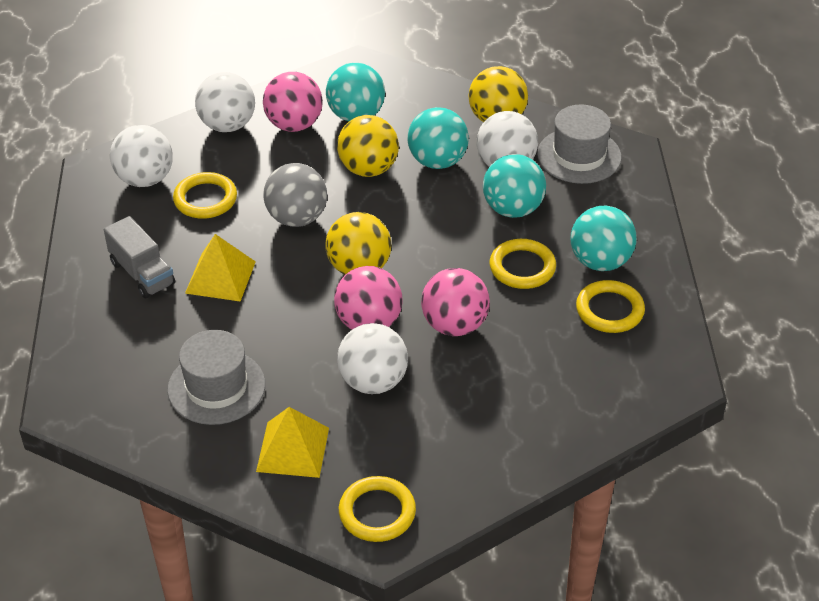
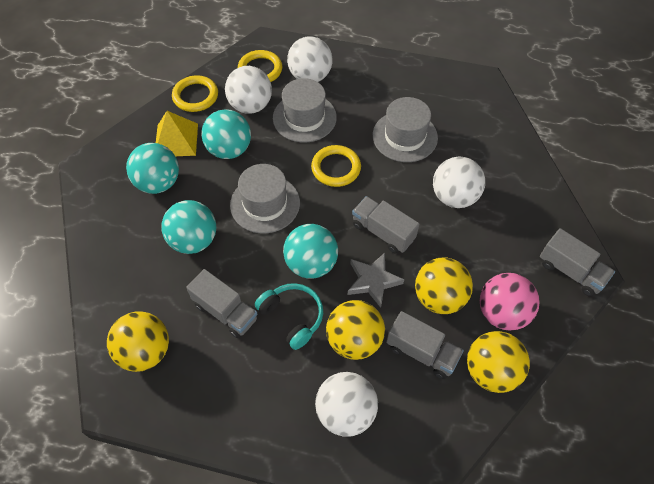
grey ball: 1 -> 0
grey hat: 2 -> 3
grey star: 0 -> 1
grey truck: 1 -> 4
pink ball: 3 -> 1
turquoise headphones: 0 -> 1
yellow ball: 3 -> 4
yellow pyramid: 2 -> 1
yellow ring: 4 -> 3

